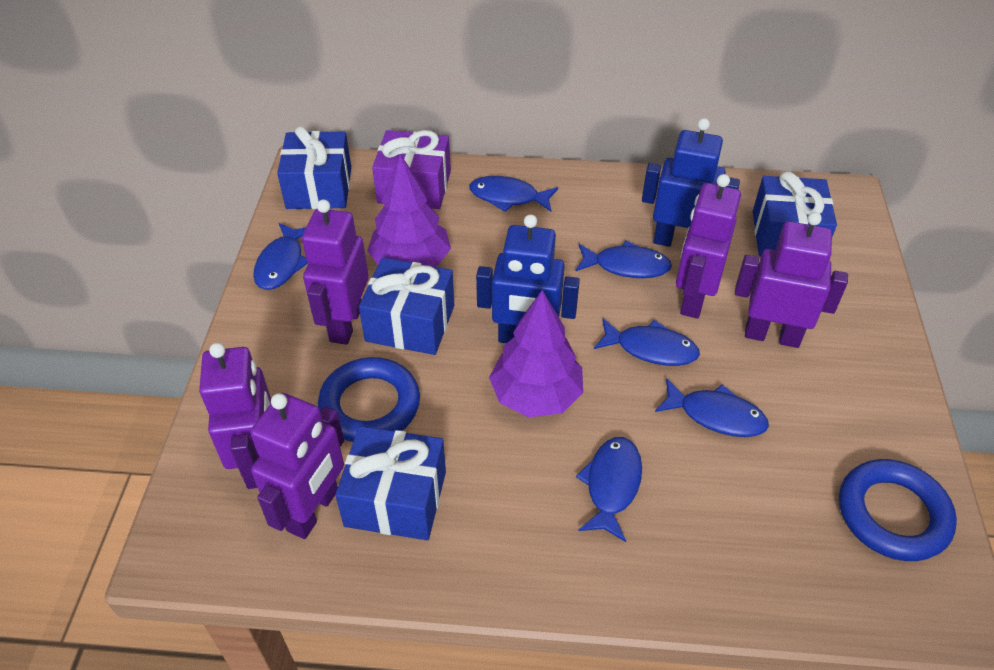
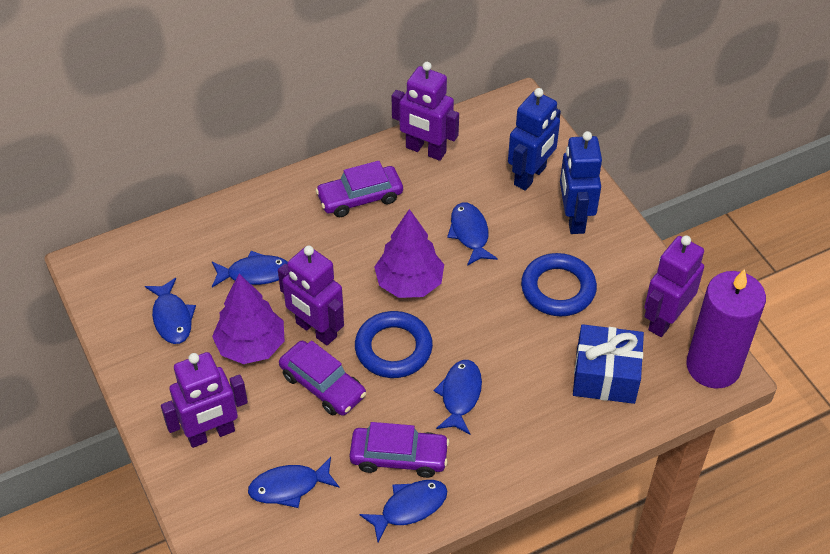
blue gift: 4 -> 1
purple candle: 0 -> 1
purple car: 0 -> 3
purple gift: 1 -> 0
purple robot: 5 -> 4

